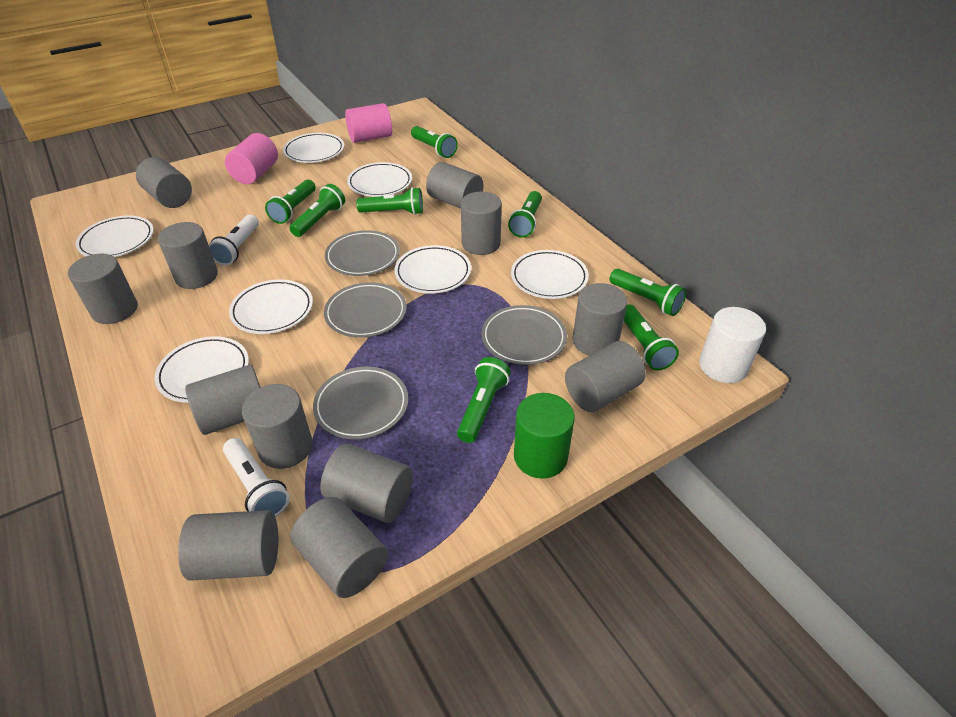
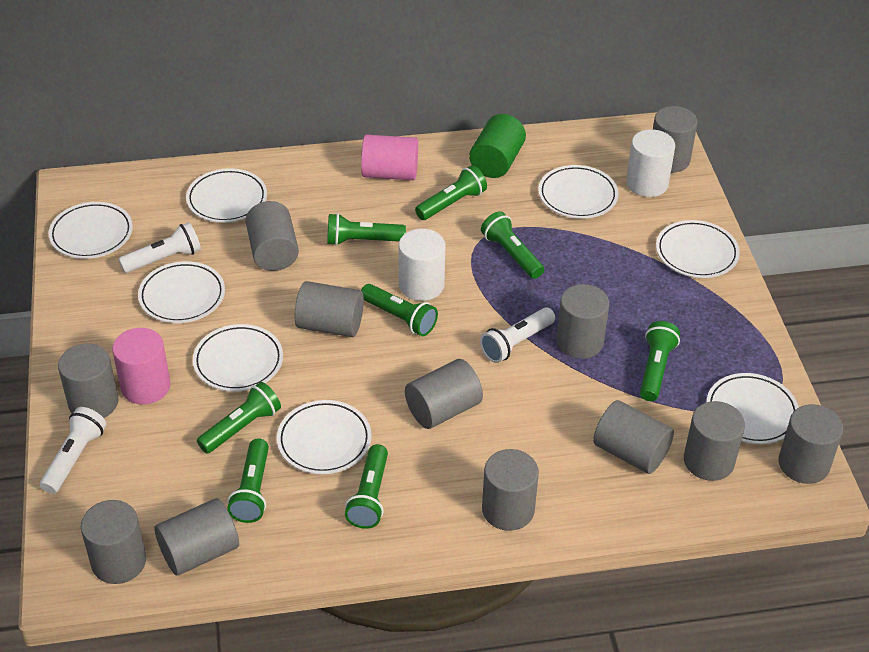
grey plate: 4 -> 0
white cylinder: 1 -> 2
white flashlight: 2 -> 3
white plate: 7 -> 8

